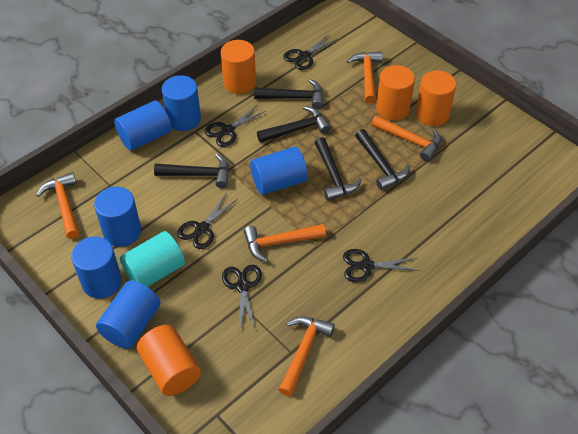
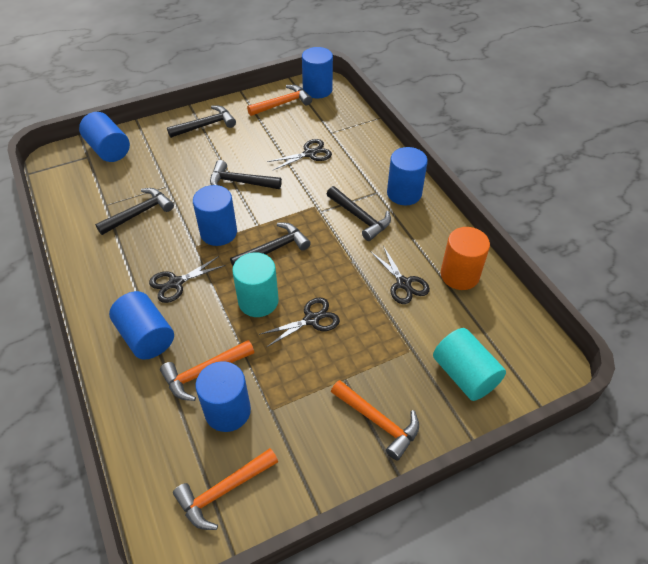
black scissors: 5 -> 4
orange cylinder: 4 -> 1
orange hammer: 5 -> 4
turquoise cylinder: 1 -> 2

